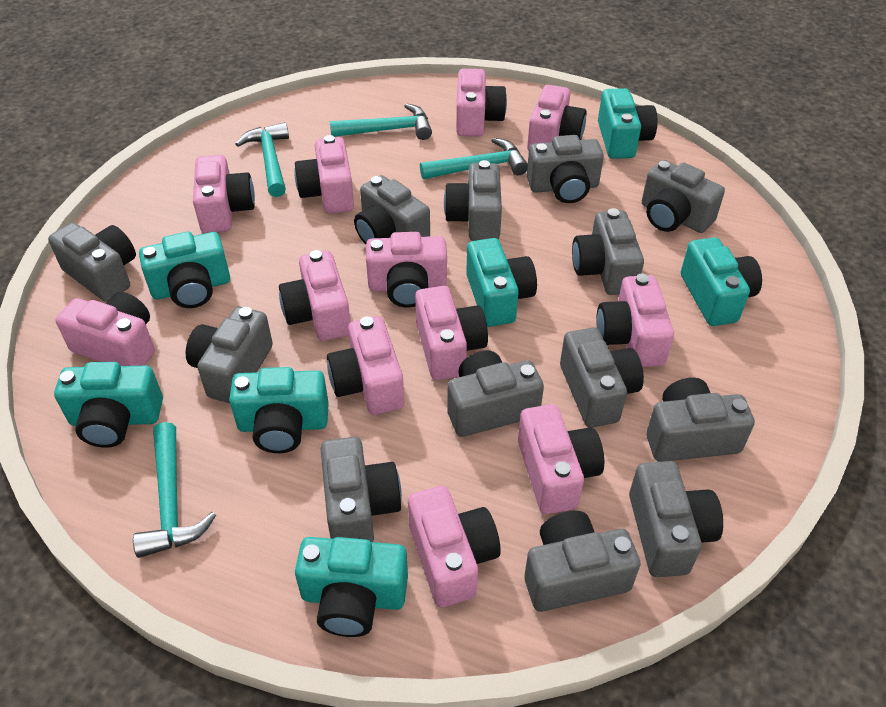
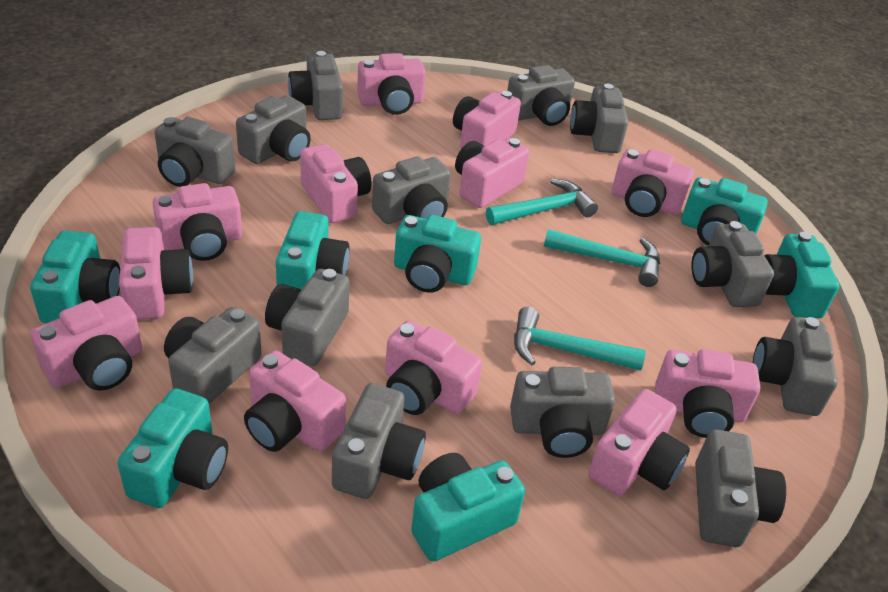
turquoise hammer: 4 -> 3

